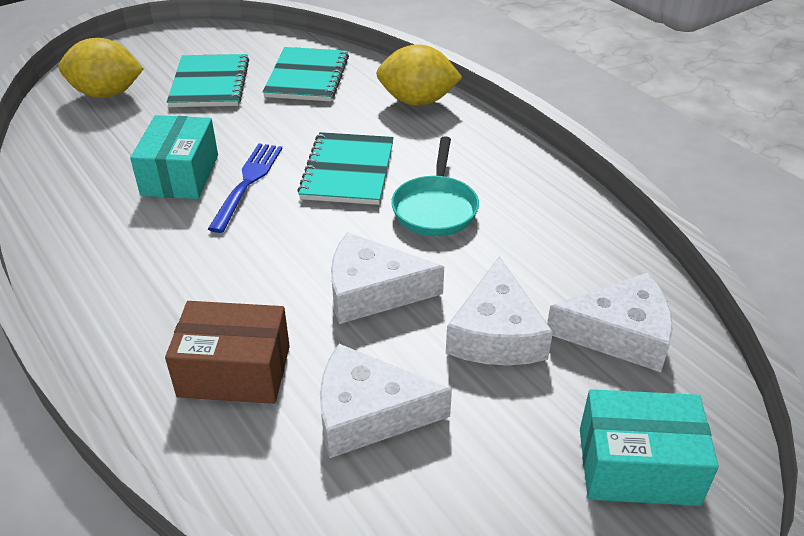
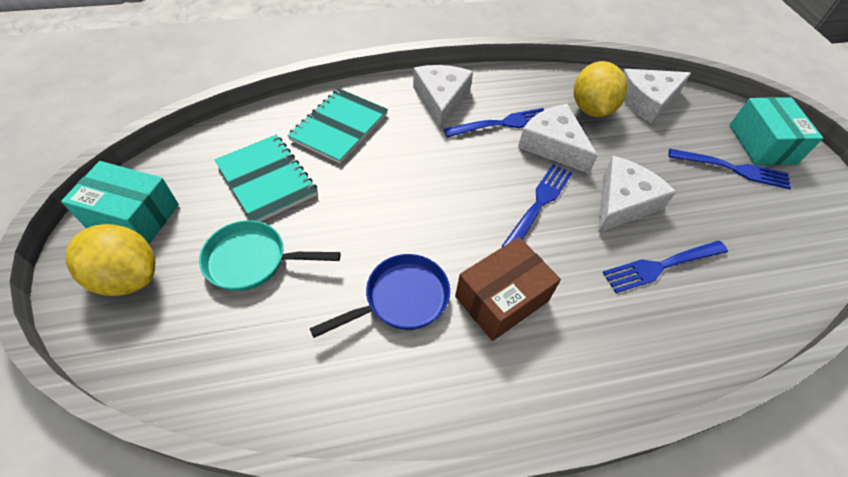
blue fork: 1 -> 4
blue pan: 0 -> 1
turquoise notebook: 3 -> 2

